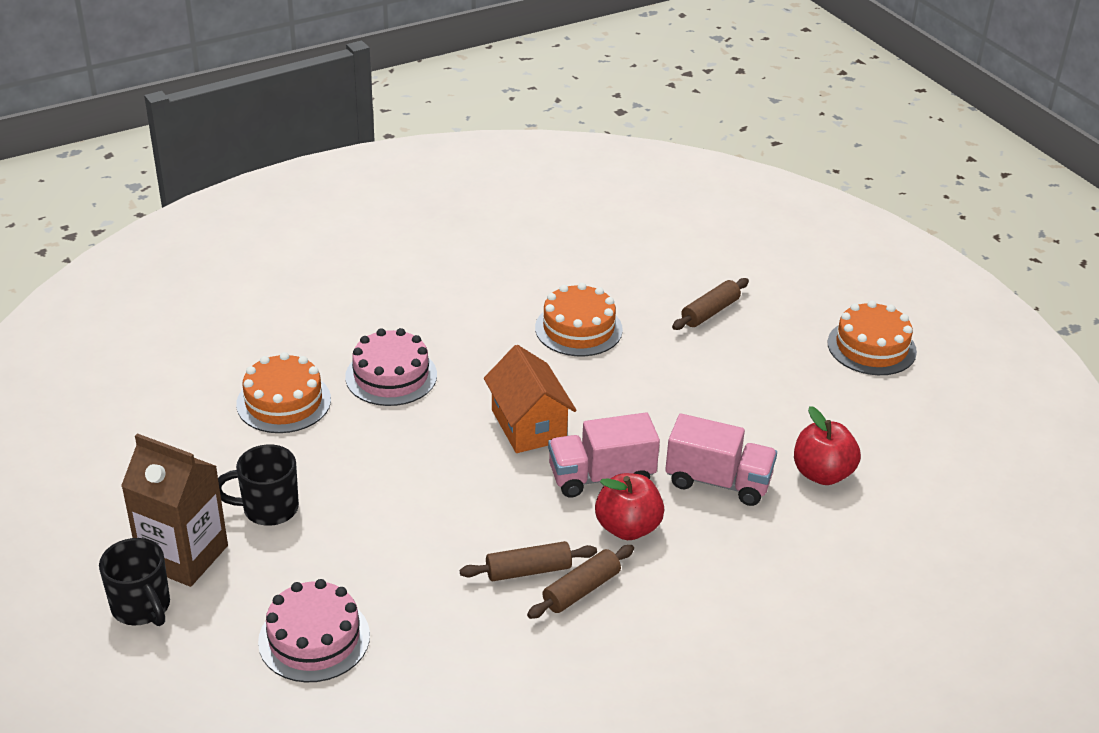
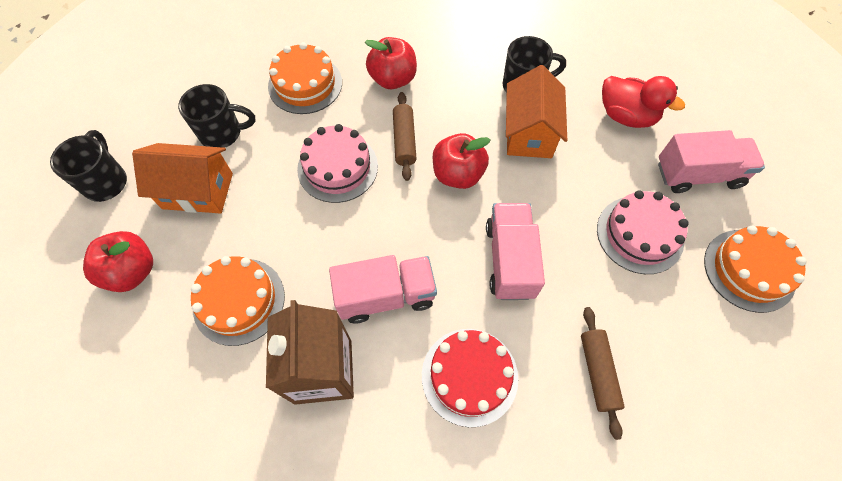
black mug: 2 -> 3
brown rolling pin: 3 -> 2
orange house: 1 -> 2
pink truck: 2 -> 3
red apple: 2 -> 3
red cake: 0 -> 1
red duck: 0 -> 1

